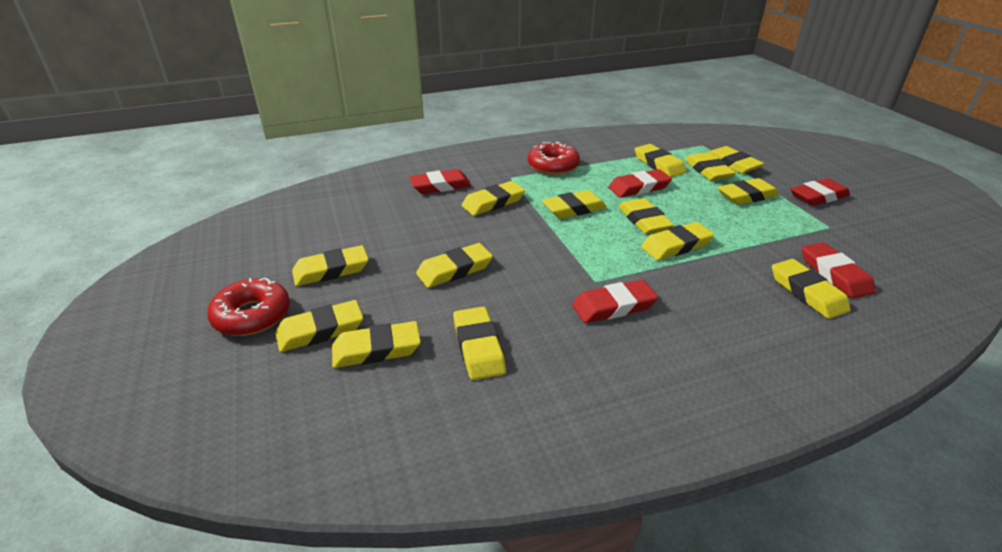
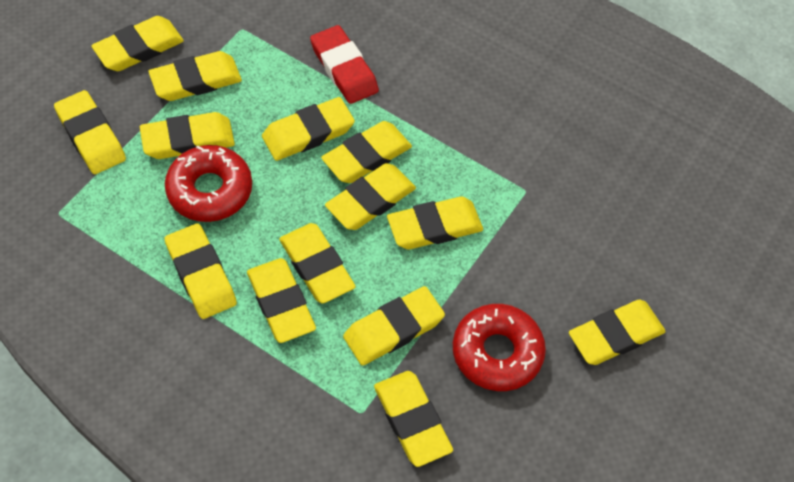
red eraser: 5 -> 1

